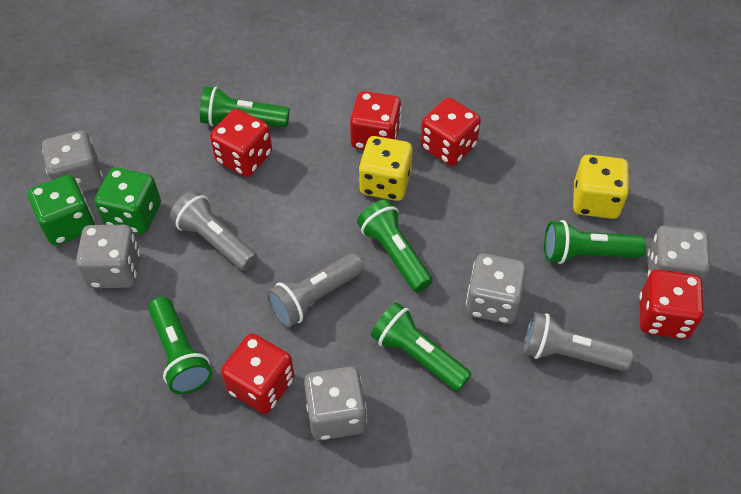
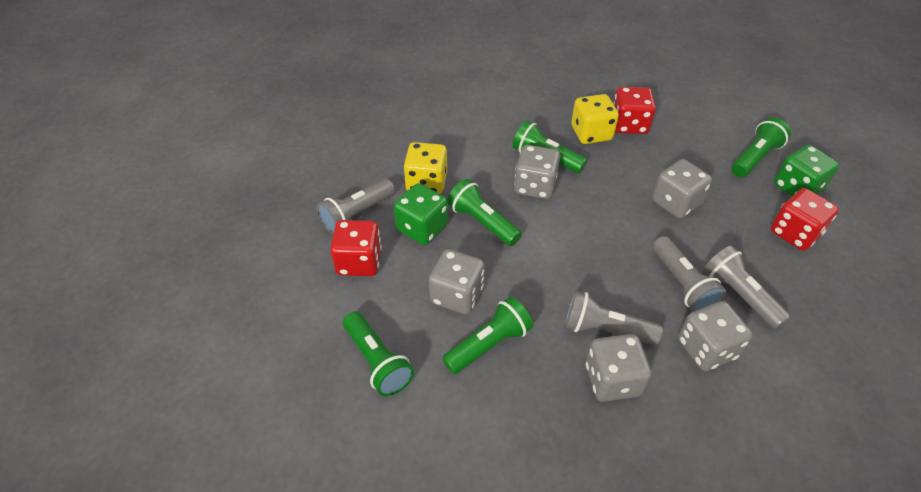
grey flashlight: 3 -> 4
red dice: 5 -> 3

